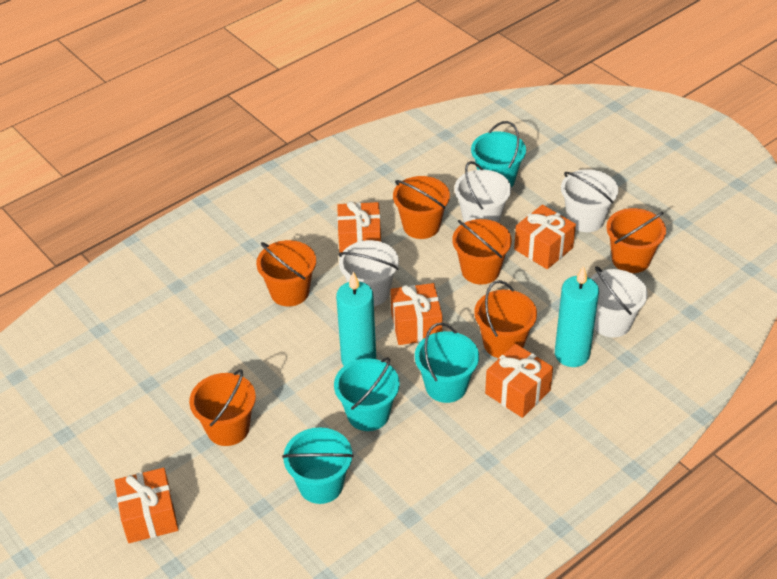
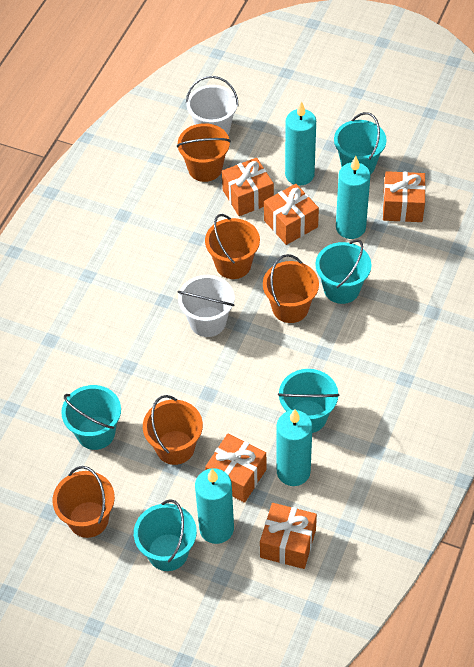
orange bucket: 6 -> 5
turquoise bucket: 4 -> 5
turquoise candle: 2 -> 4
white bucket: 4 -> 2

